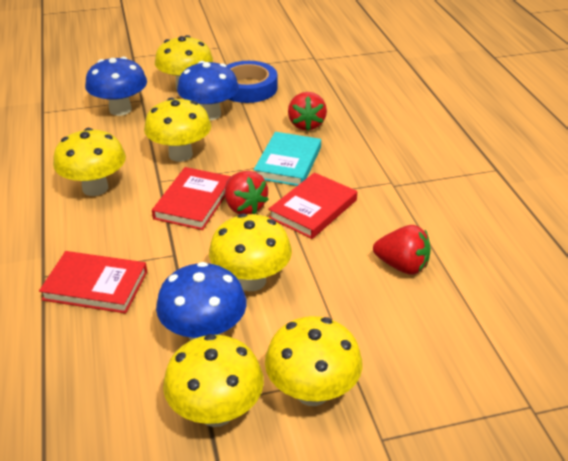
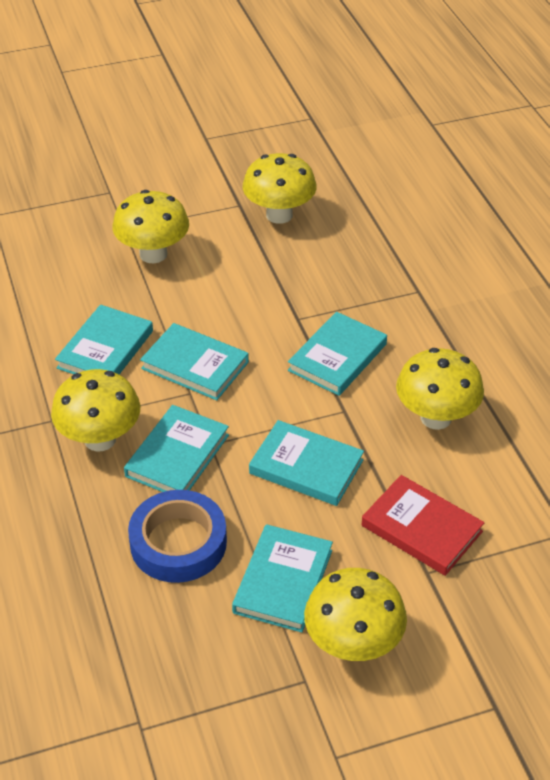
blue mushroom: 3 -> 0
red book: 3 -> 1
red strawberry: 3 -> 0
turquoise book: 1 -> 6
yellow mushroom: 6 -> 5

